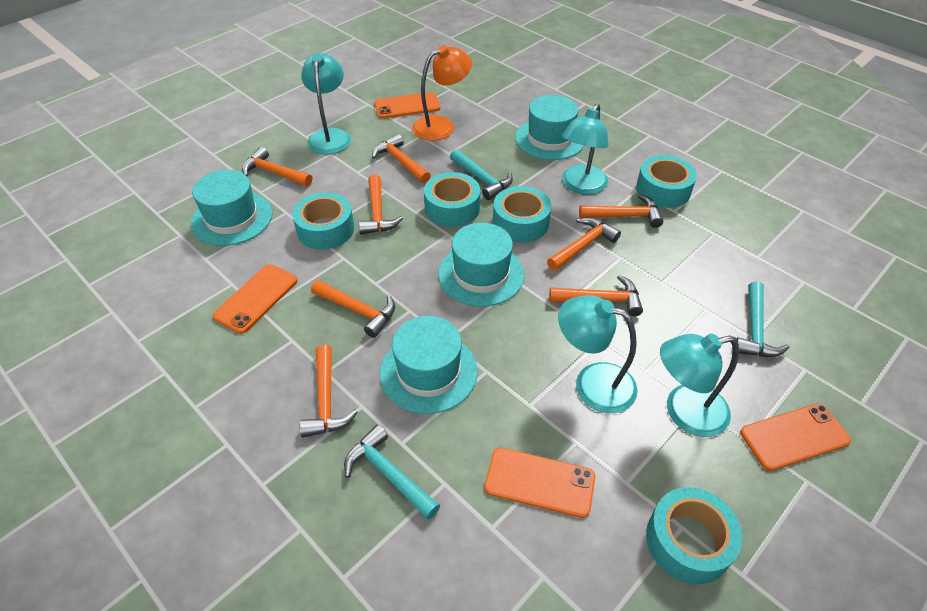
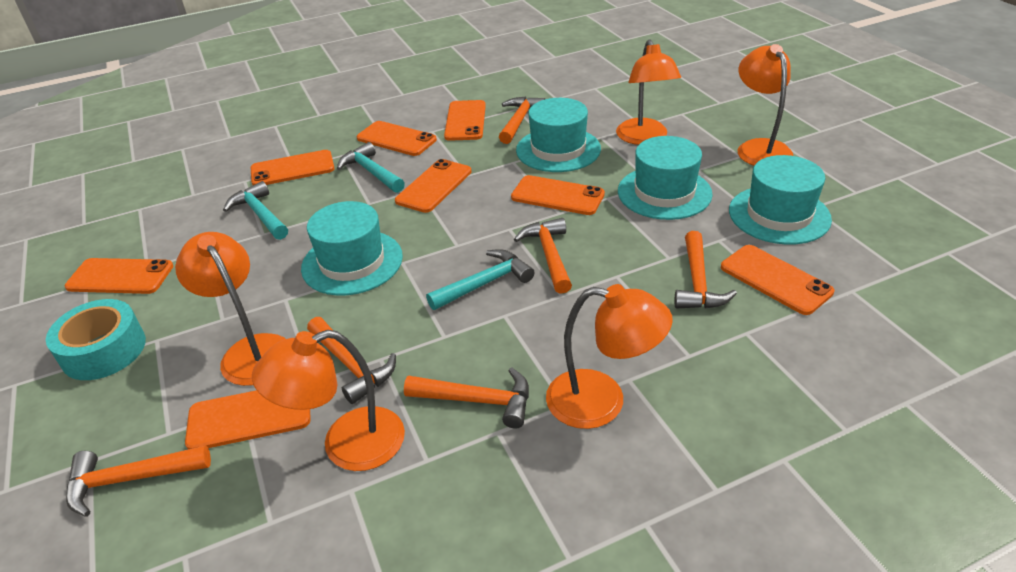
orange hammer: 8 -> 6
orange lamp: 1 -> 5
orange phone: 4 -> 8
turquoise lamp: 4 -> 0
turquoise tape: 5 -> 1

